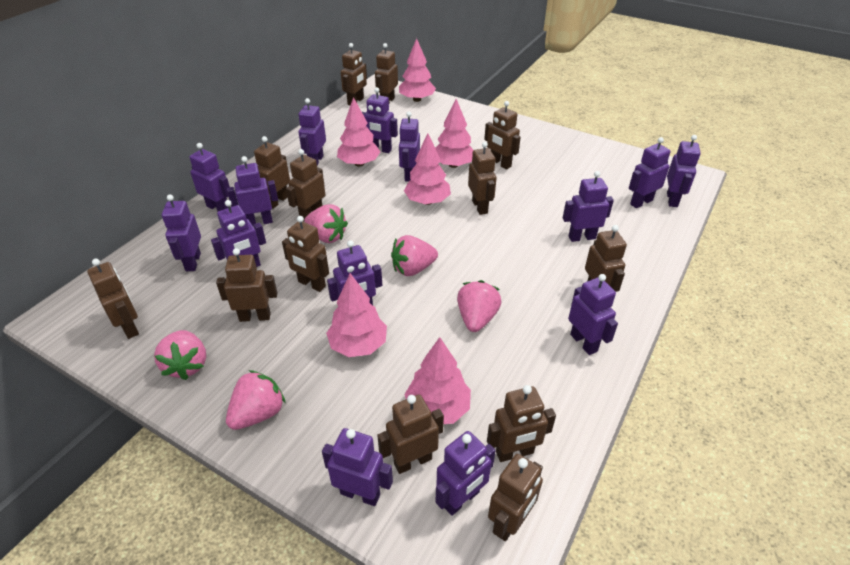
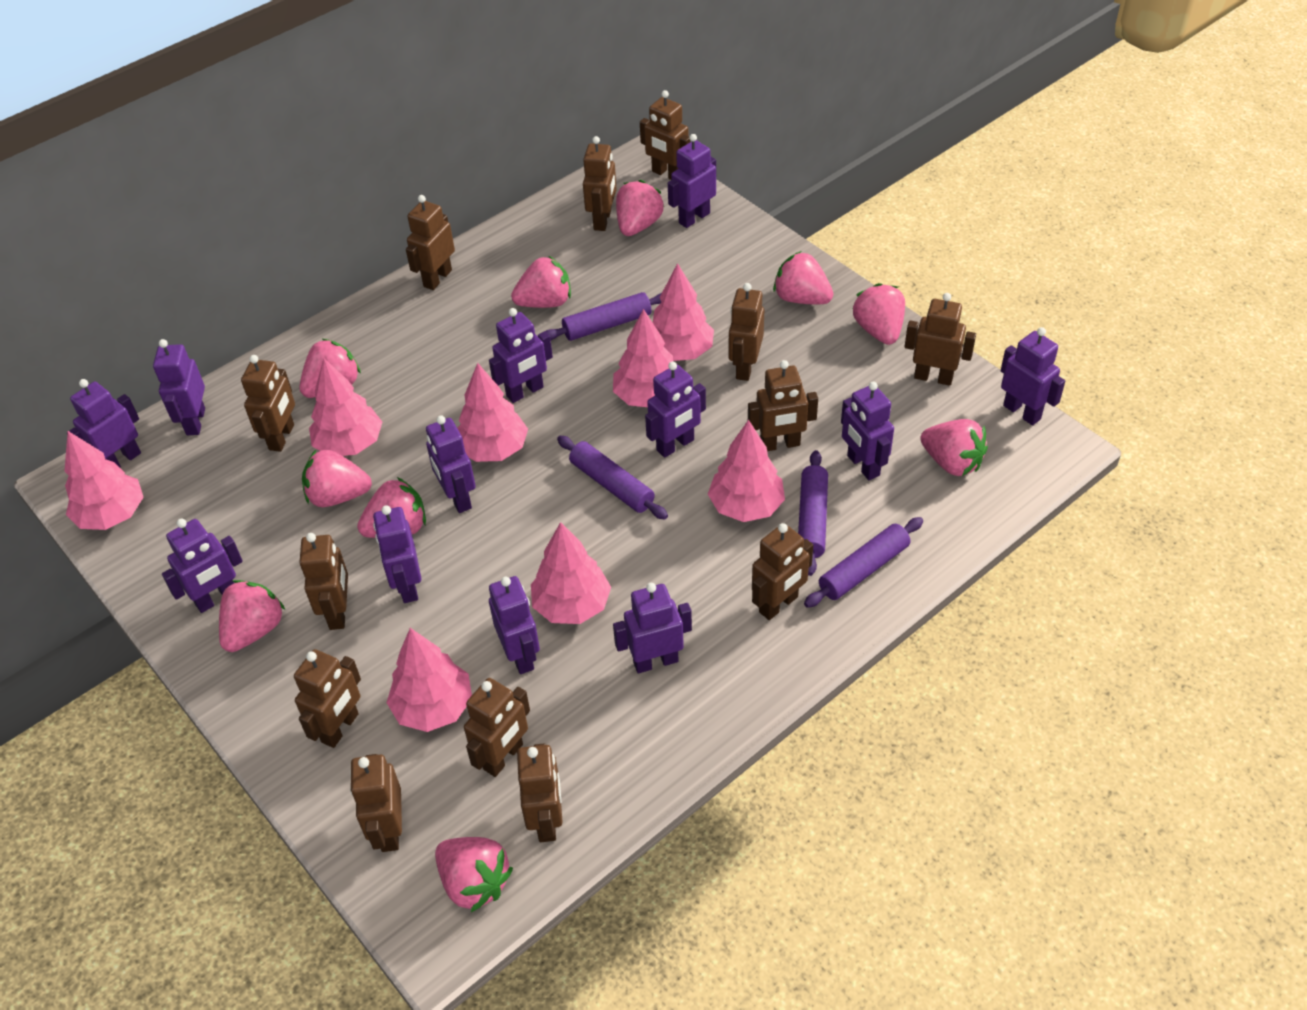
pink strawberry: 5 -> 10
pink tree: 6 -> 8
purple robot: 14 -> 12
purple rolling pin: 0 -> 4

